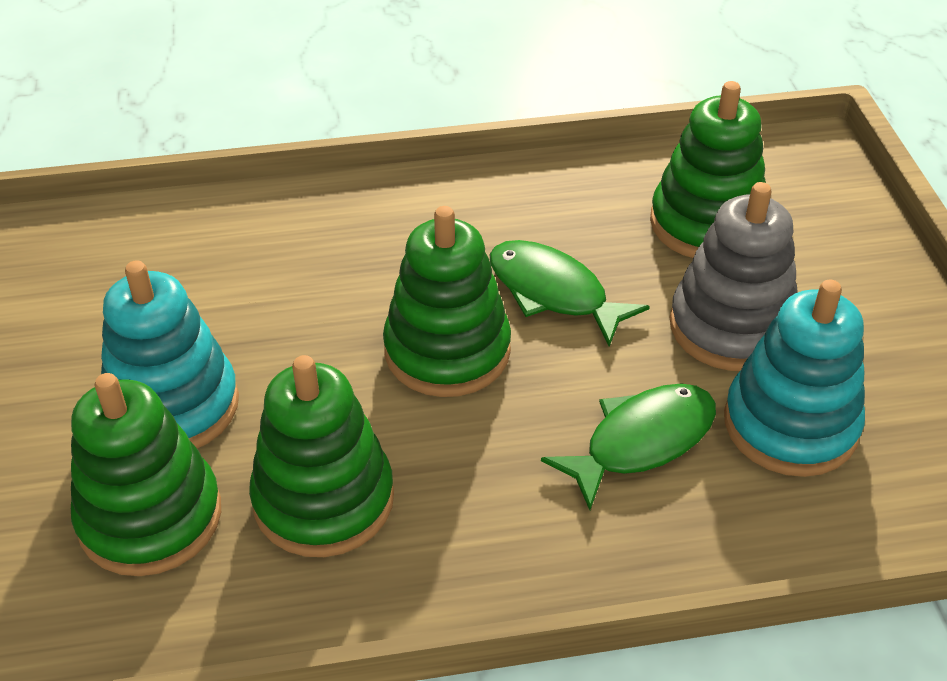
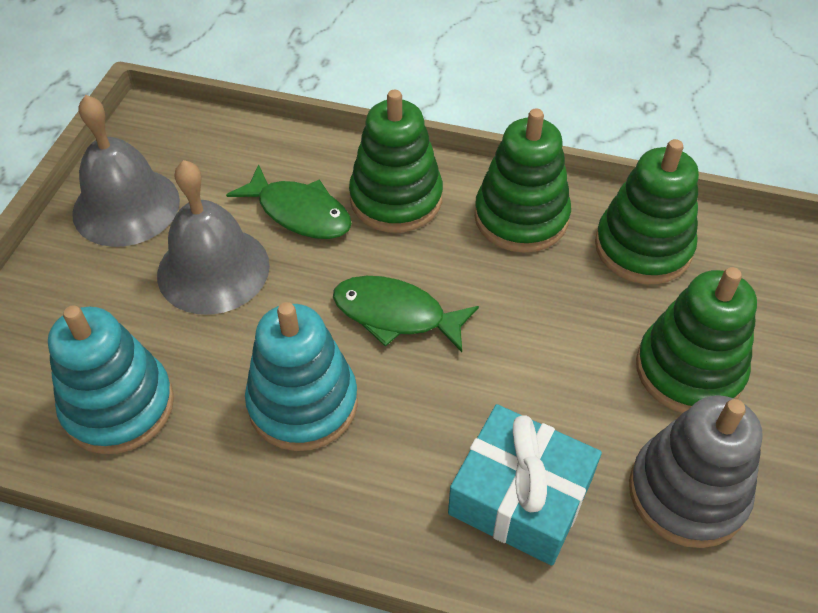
grey bell: 0 -> 2
turquoise gift: 0 -> 1

